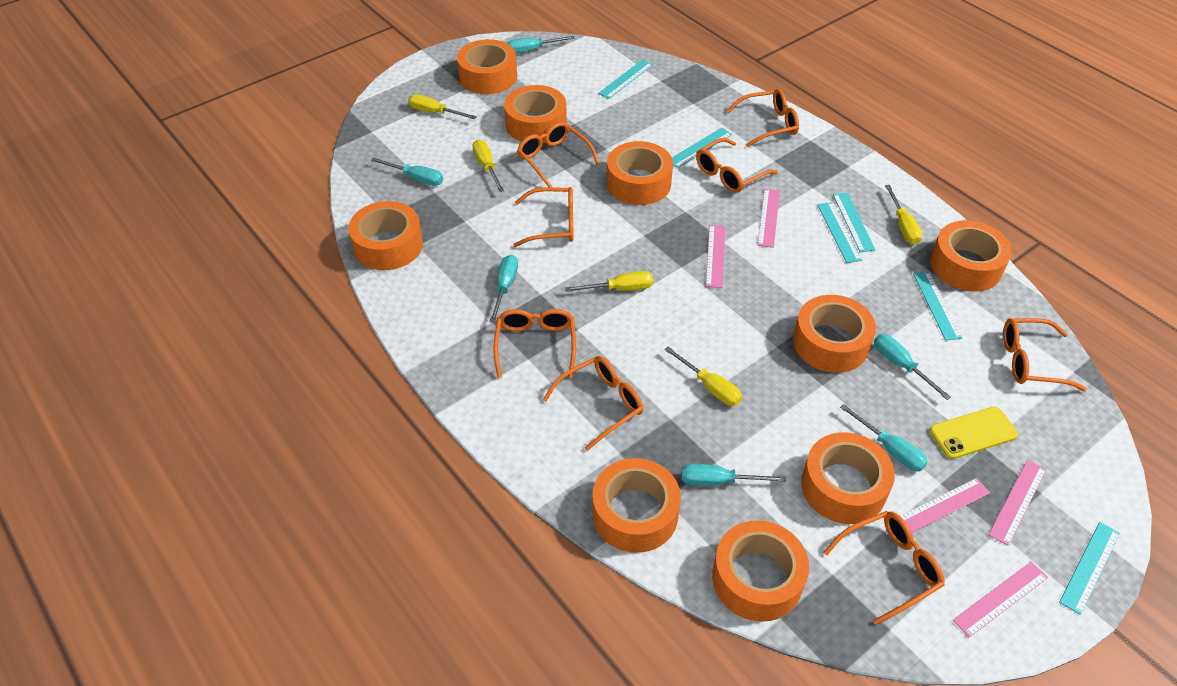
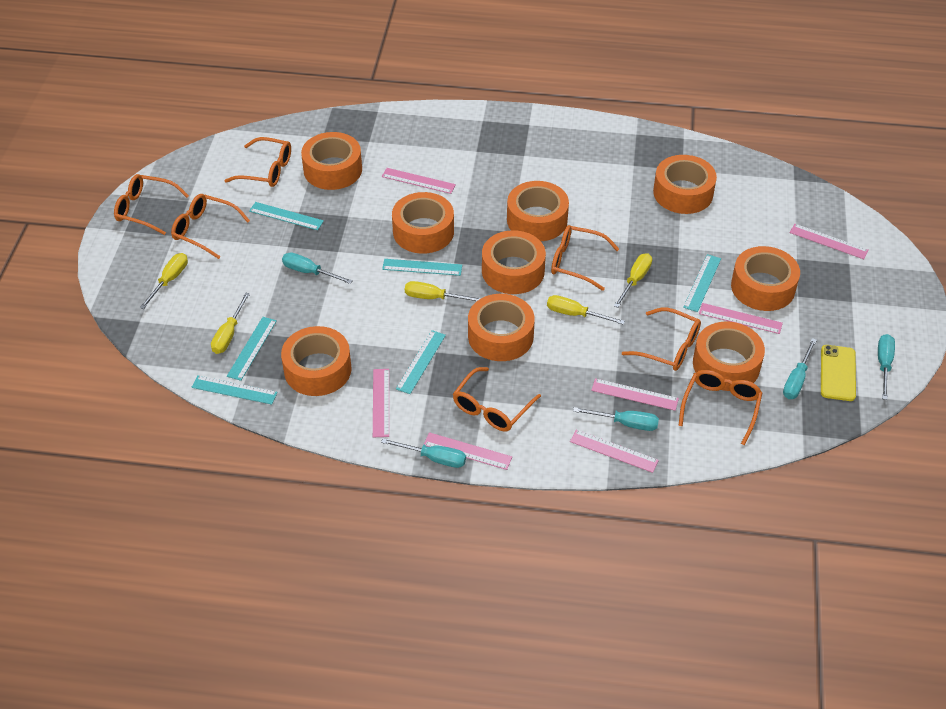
orange glasses: 8 -> 7
pink ruler: 5 -> 7
turquoise screwdriver: 6 -> 5

